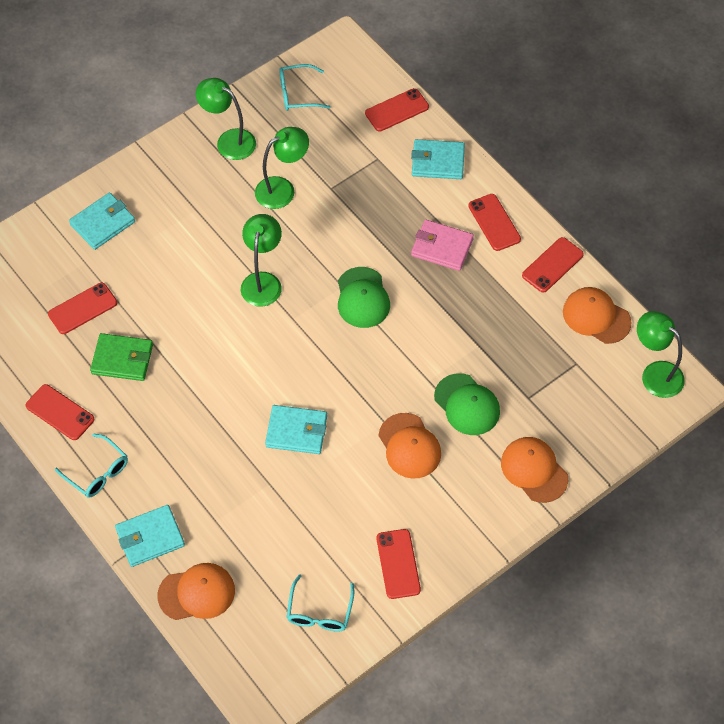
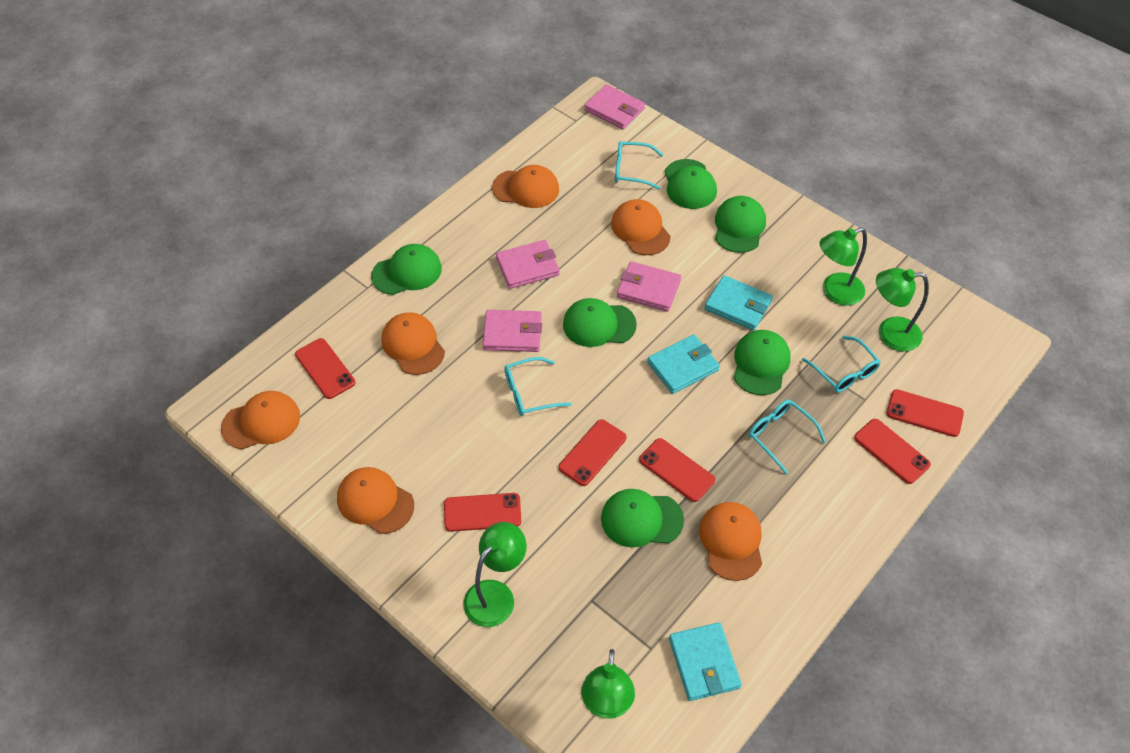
green cap: 2 -> 6
green wallet: 1 -> 0
orange cap: 4 -> 6
pink wallet: 1 -> 4
turquoise glasses: 3 -> 4
turquoise wallet: 4 -> 3

